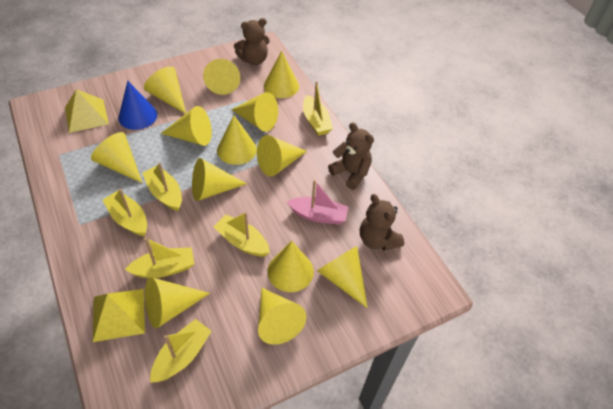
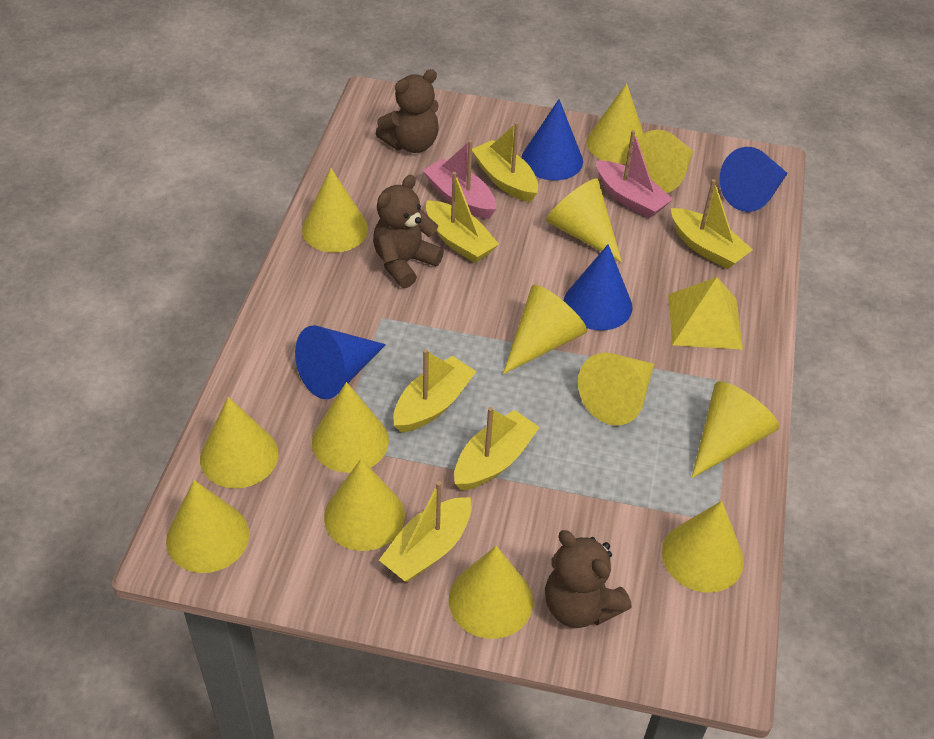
blue cone: 1 -> 4
pink boat: 1 -> 2
yellow pyramid: 2 -> 1

